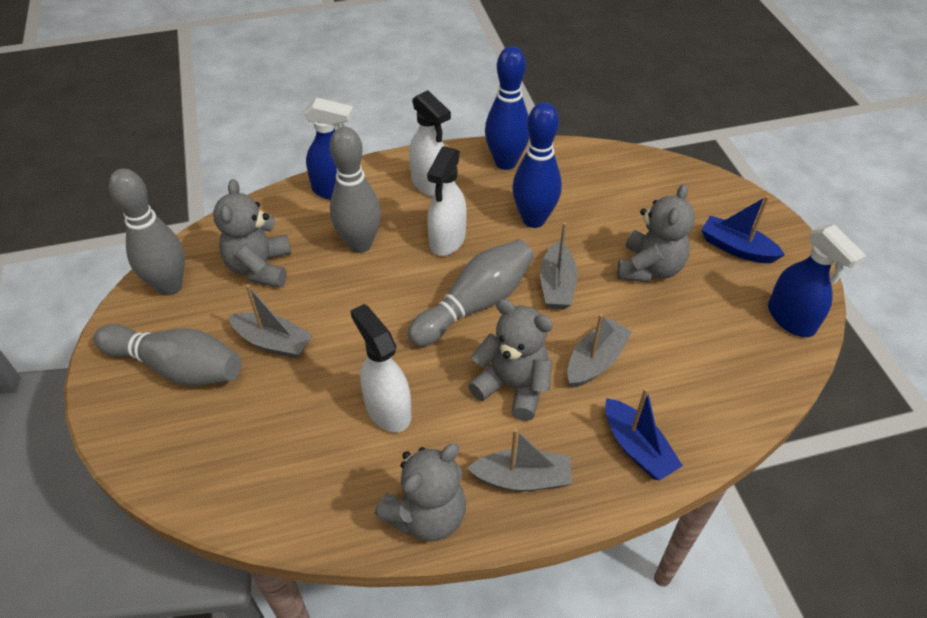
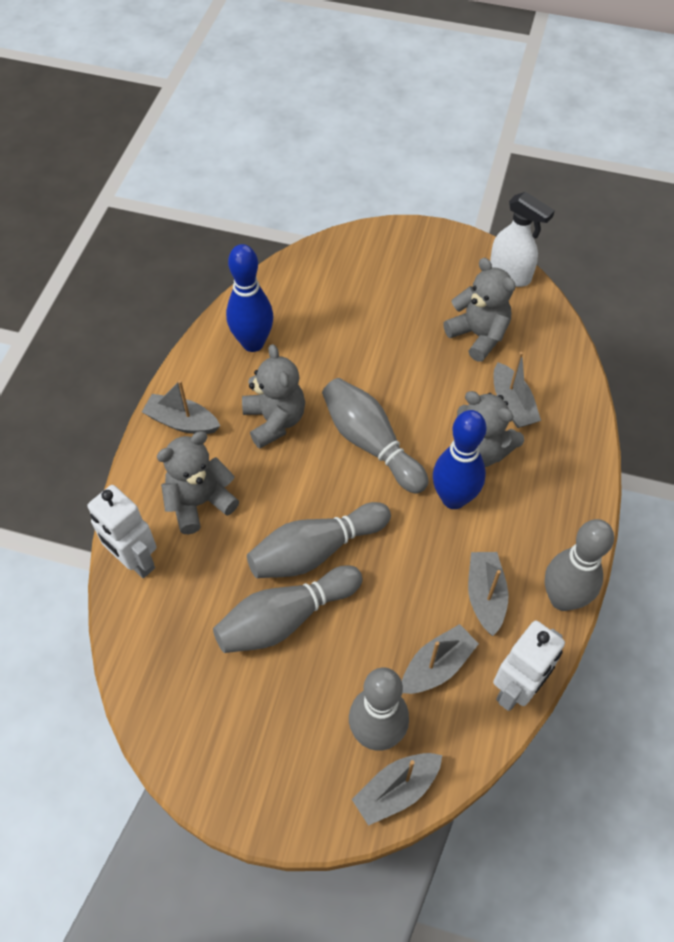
blue boat: 2 -> 0
blue spray bottle: 2 -> 0
grey boat: 4 -> 5
grey bowling pin: 4 -> 5
white robot: 0 -> 2
white spray bottle: 3 -> 1

